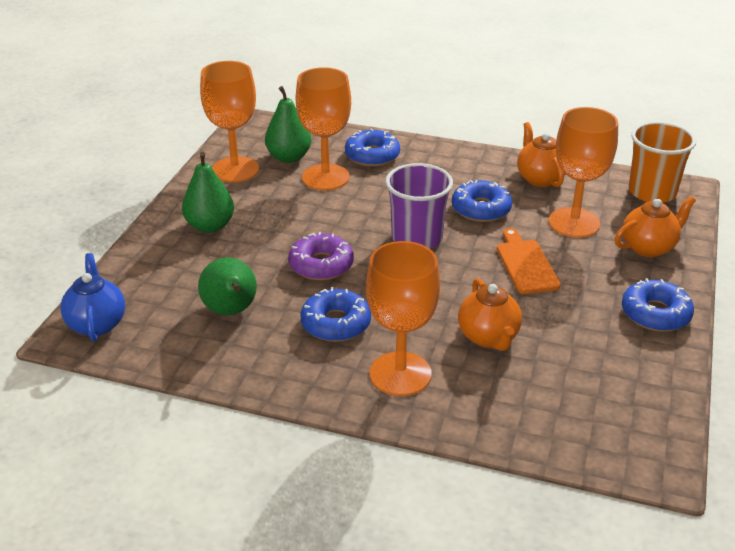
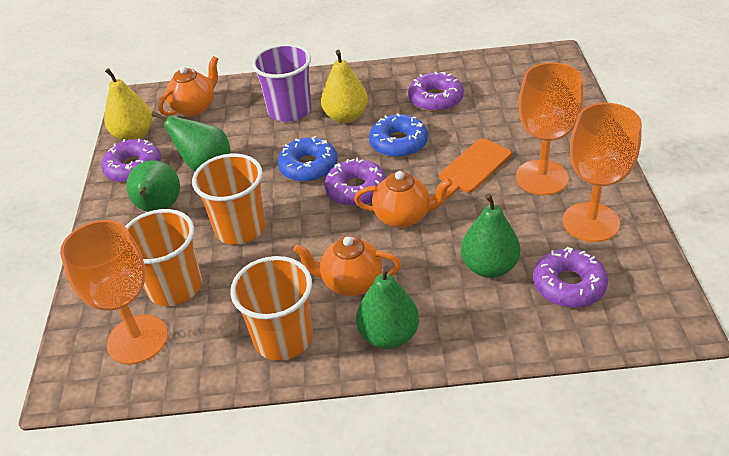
blue donut: 4 -> 2
blue teapot: 1 -> 0
green pear: 3 -> 4
orange cup: 1 -> 3
orange goblet: 4 -> 3
purple donut: 1 -> 4
yellow pear: 0 -> 2

